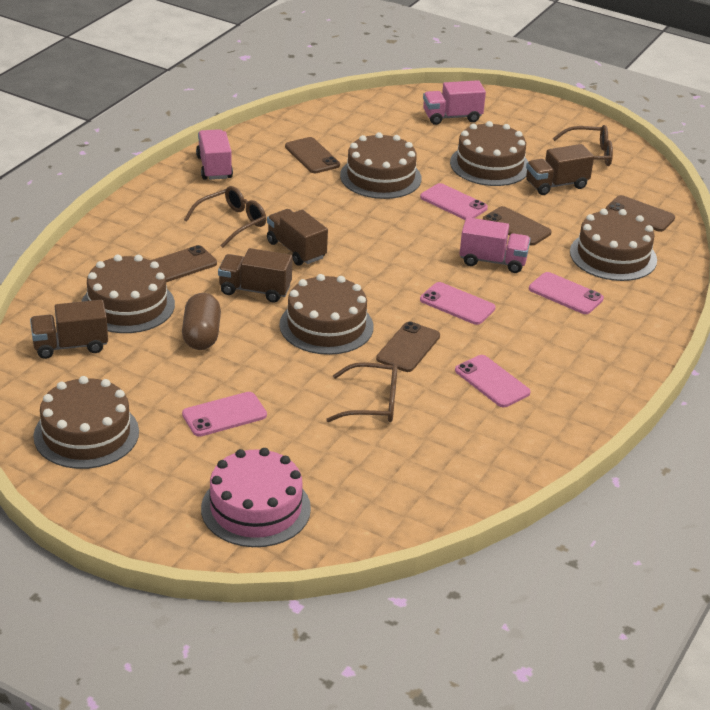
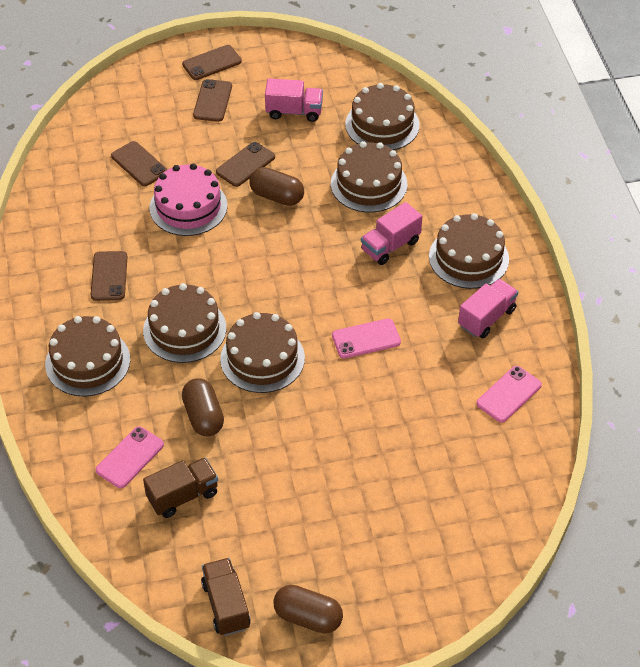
brown capsule: 1 -> 3
brown glasses: 3 -> 0
brown truck: 4 -> 2
pink phone: 5 -> 3

